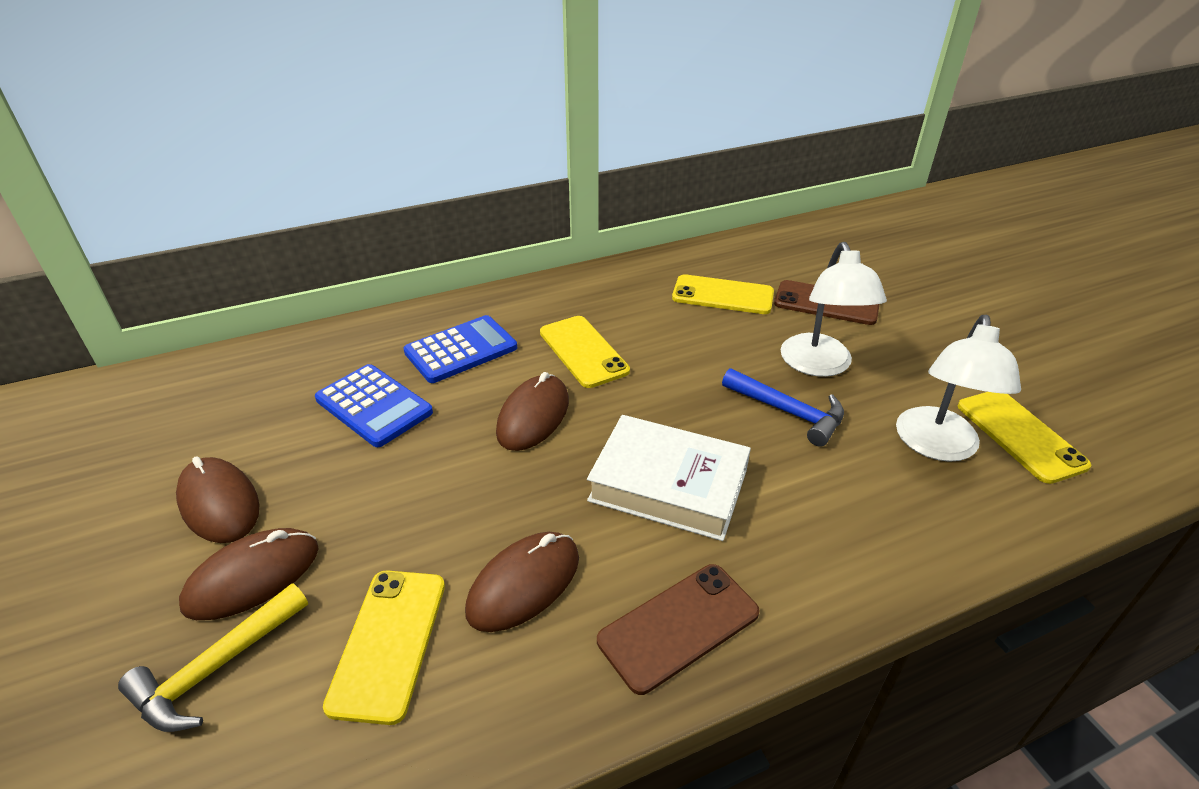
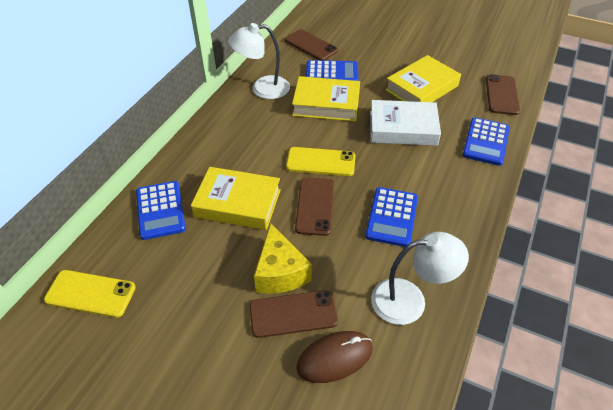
blue calculator: 2 -> 4
blue hammer: 1 -> 0
brown mouse: 4 -> 1
brown phone: 2 -> 4
yellow book: 0 -> 3
yellow cheese: 0 -> 1
yellow hammer: 1 -> 0
yellow phone: 4 -> 2

